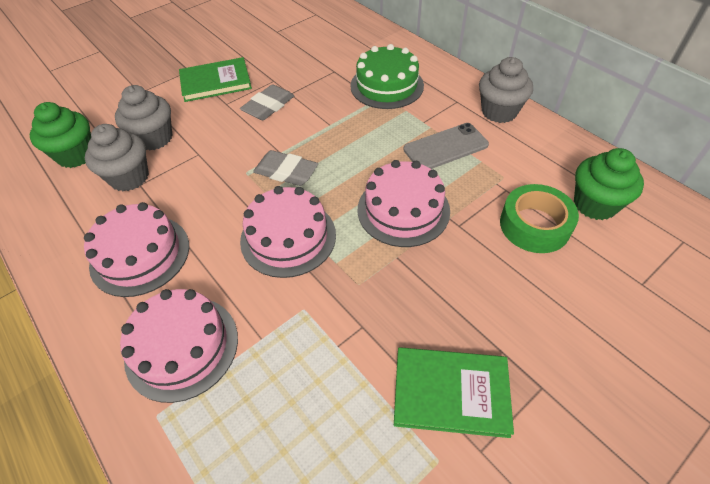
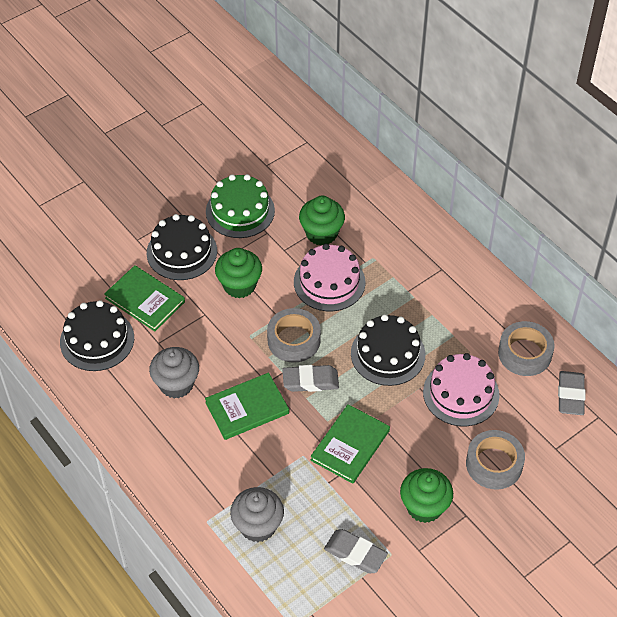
black cake: 0 -> 3
green book: 2 -> 3
green cupcake: 2 -> 3
green tape: 1 -> 0
grey cupcake: 3 -> 2
grey eraser: 2 -> 3
grey phone: 1 -> 0
grey tape: 0 -> 3
pink cake: 4 -> 2

